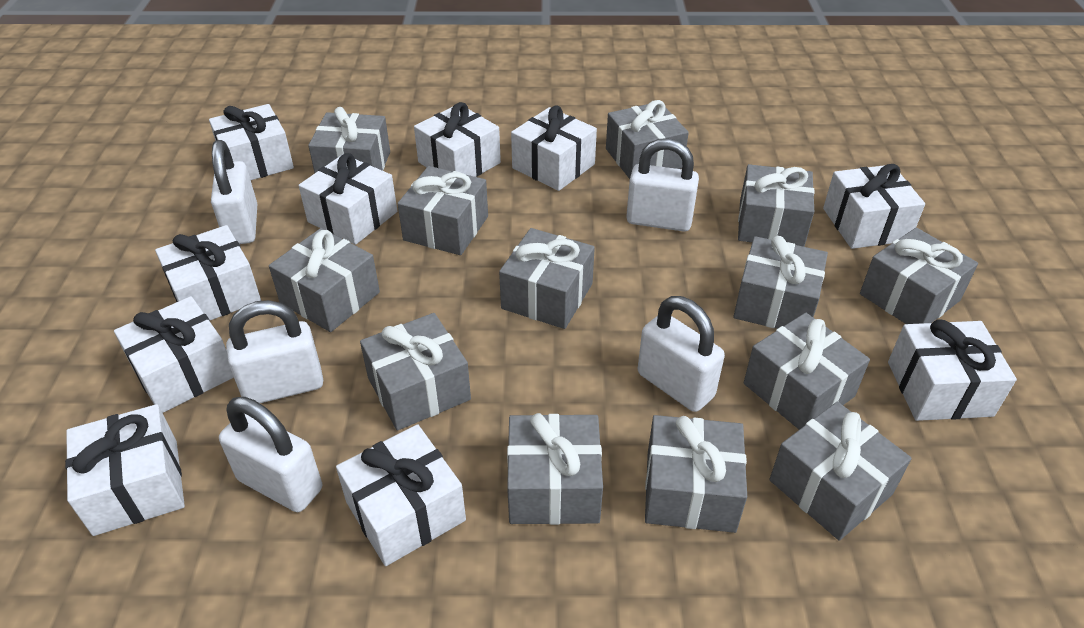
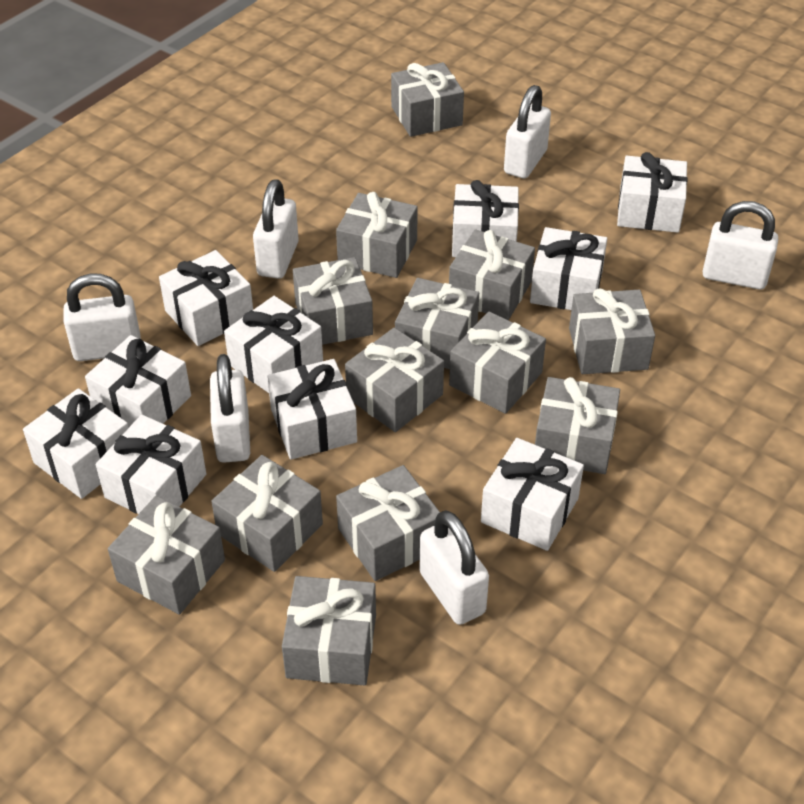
white padlock: 5 -> 6

